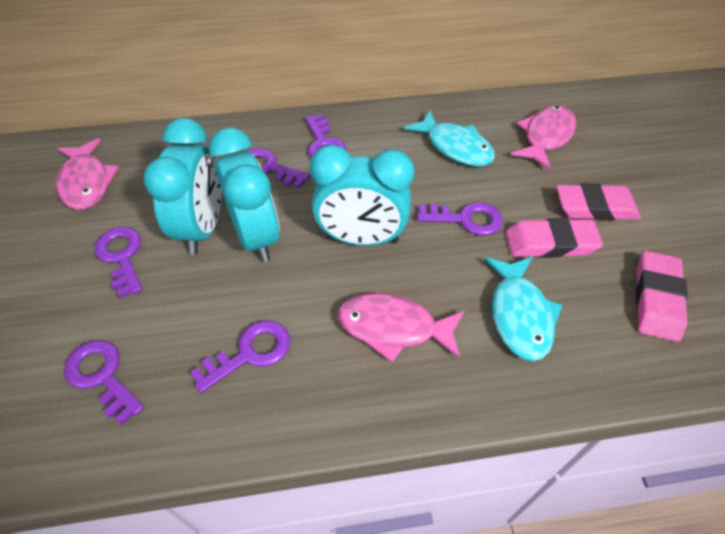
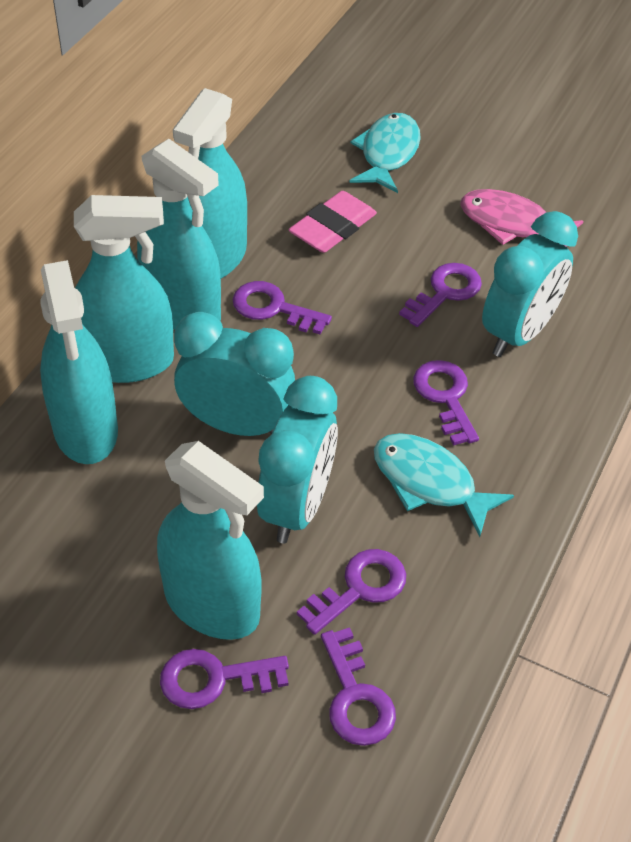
pink eraser: 3 -> 1
pink fish: 3 -> 1
turquoise spray bottle: 0 -> 5

